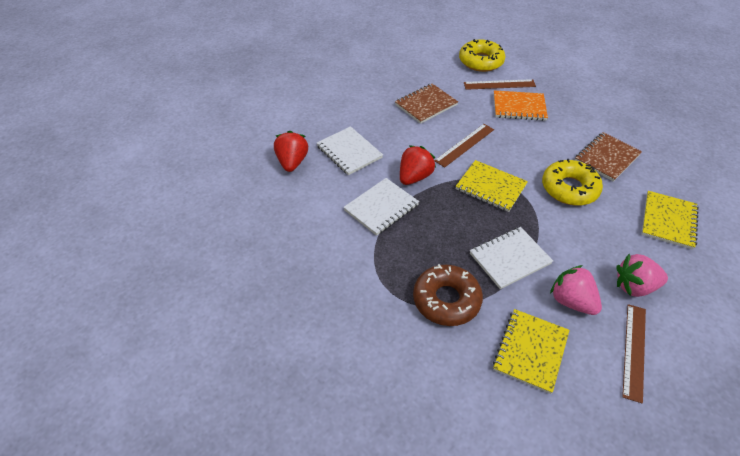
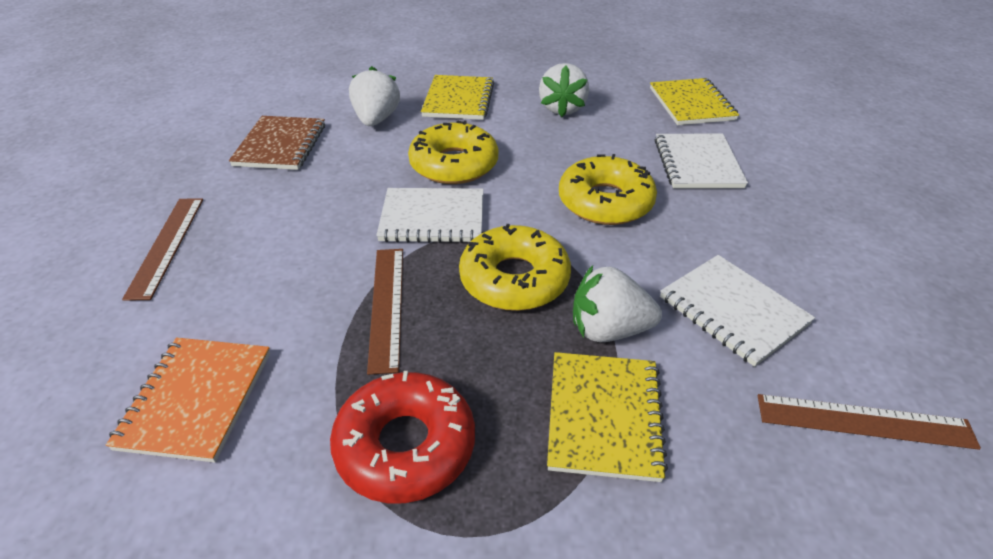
brown donut: 1 -> 0
brown notebook: 2 -> 1
pink strawberry: 2 -> 0
red donut: 0 -> 1
red strawberry: 2 -> 0
white strawberry: 0 -> 3
yellow donut: 2 -> 3

